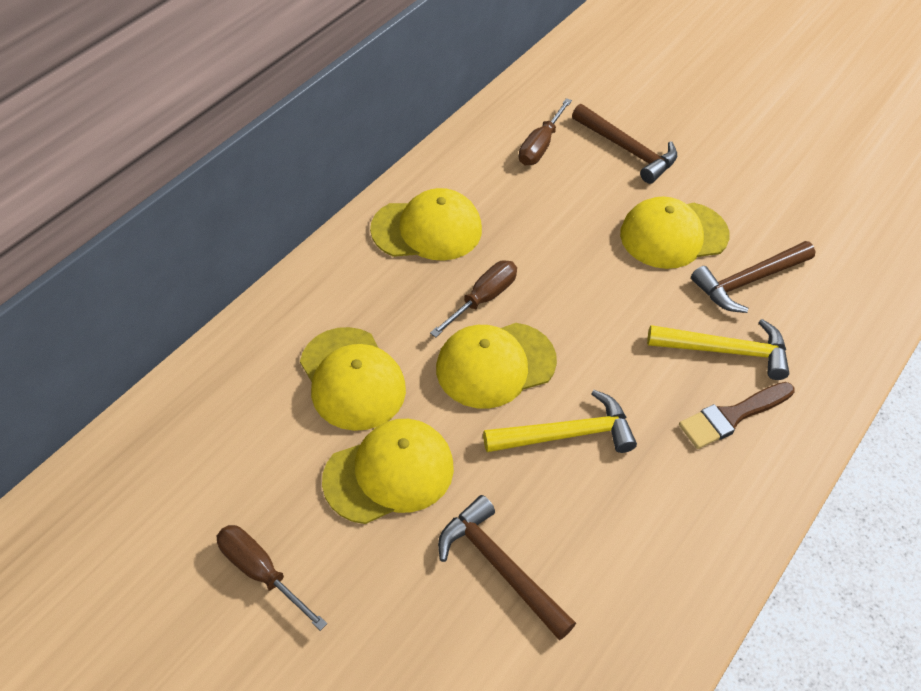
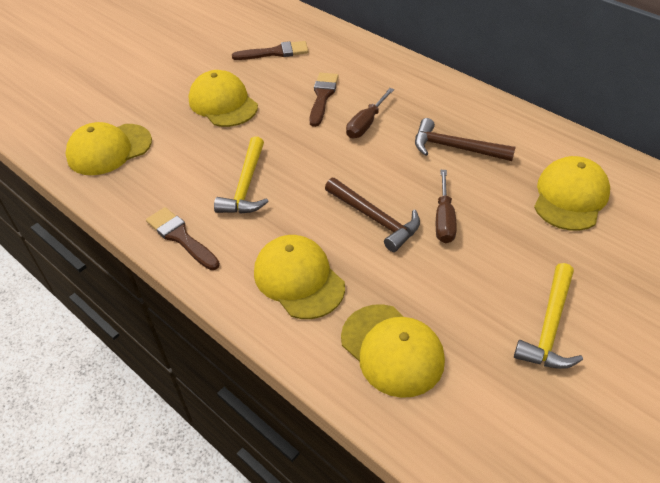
brown brush: 1 -> 3
brown hammer: 3 -> 2
brown screwdriver: 3 -> 2

